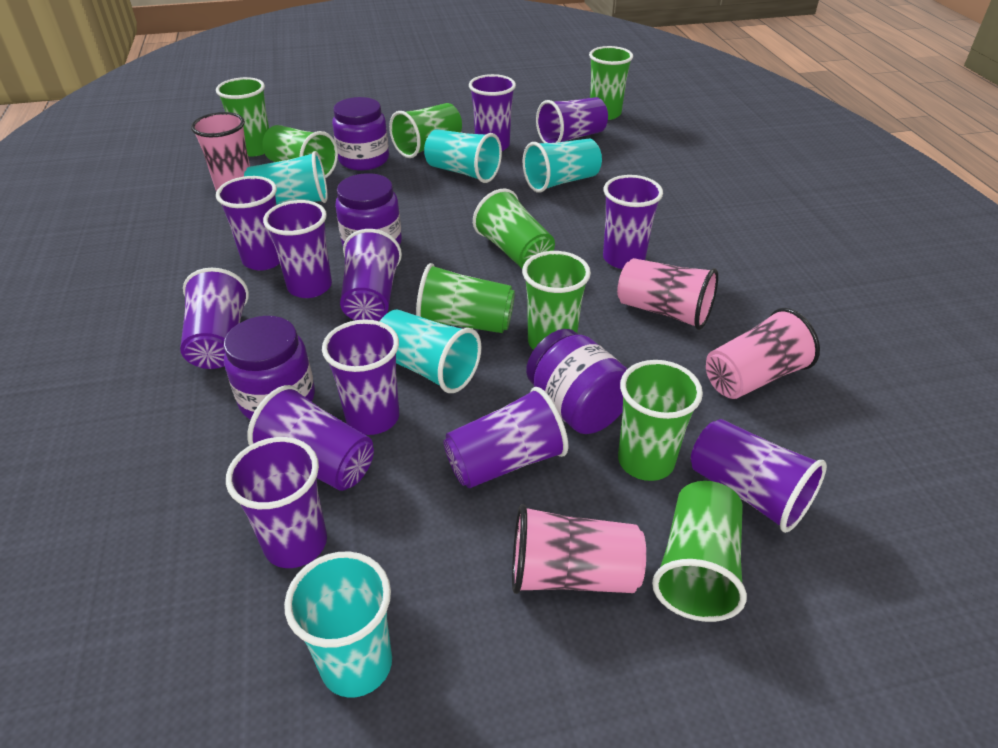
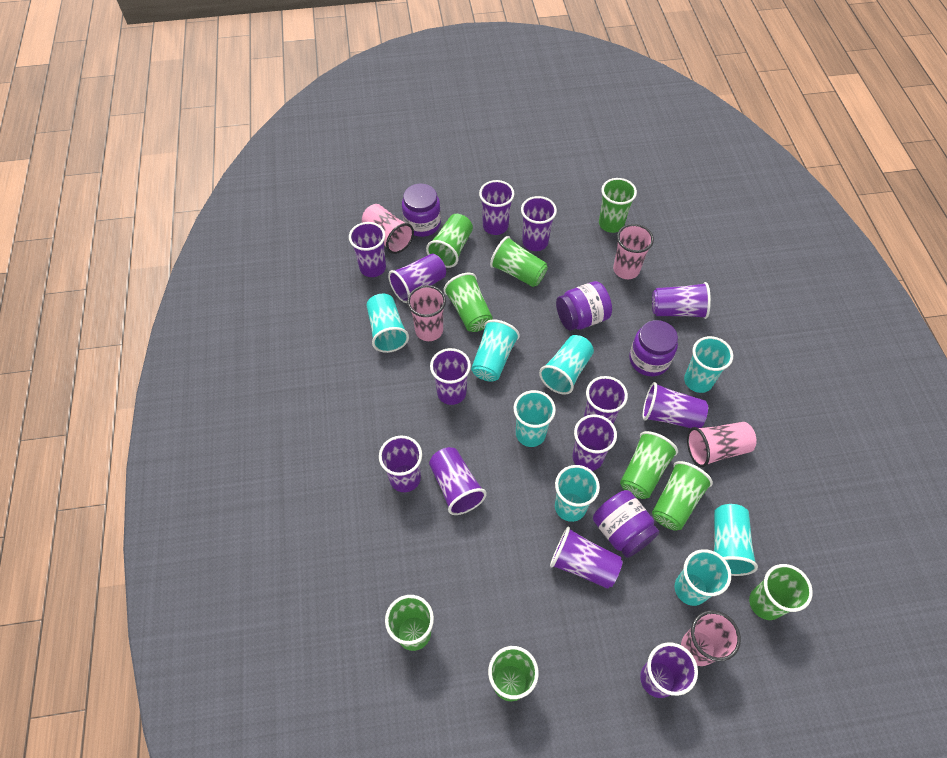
pink cup: 4 -> 5
purple cup: 12 -> 13
turquoise cup: 5 -> 8

